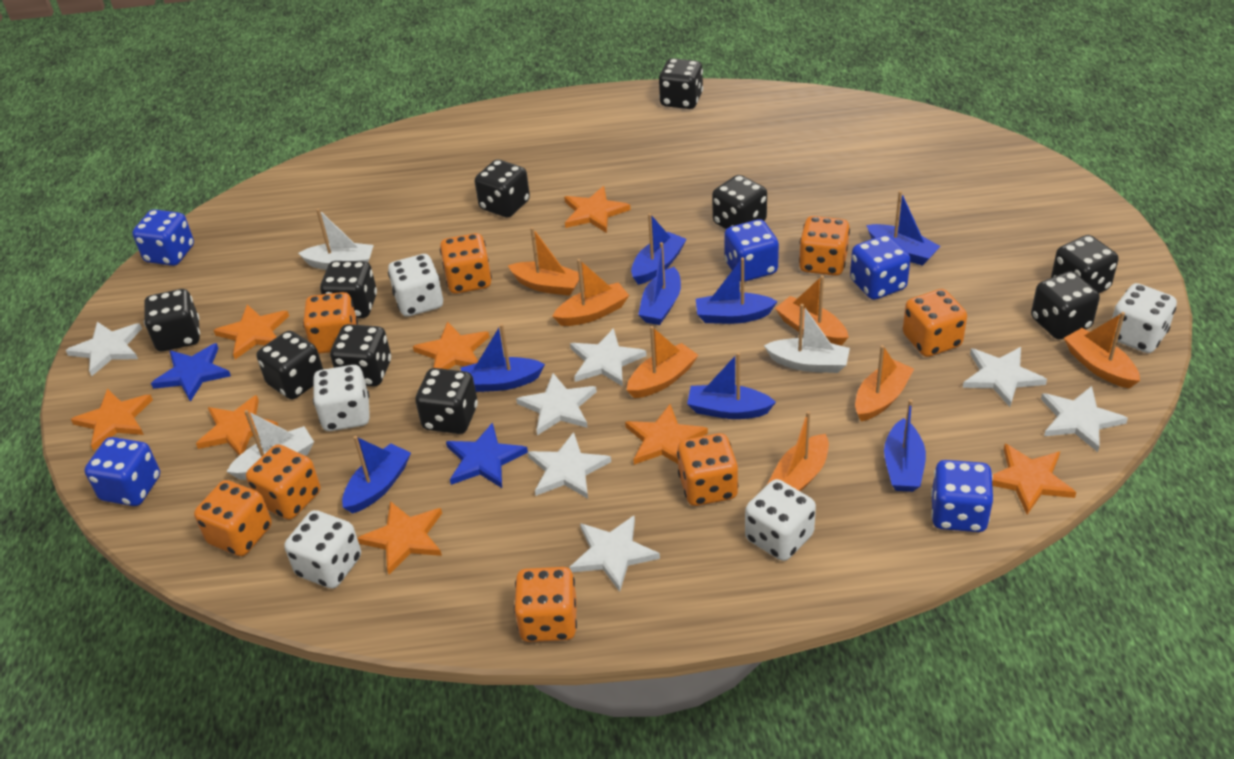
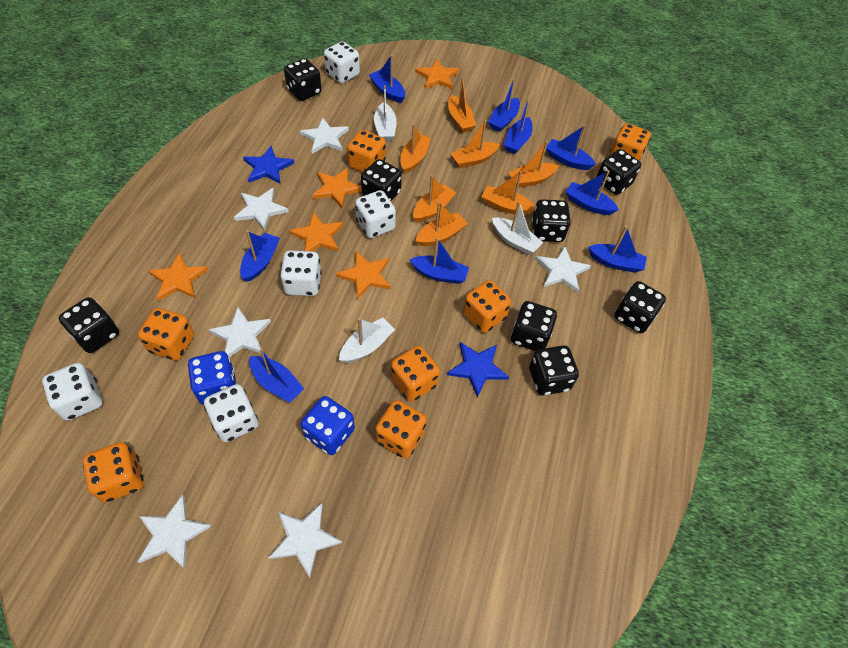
black dice: 10 -> 8
blue boat: 8 -> 9
blue dice: 5 -> 2
orange dice: 8 -> 7
orange star: 8 -> 5
white star: 7 -> 6

